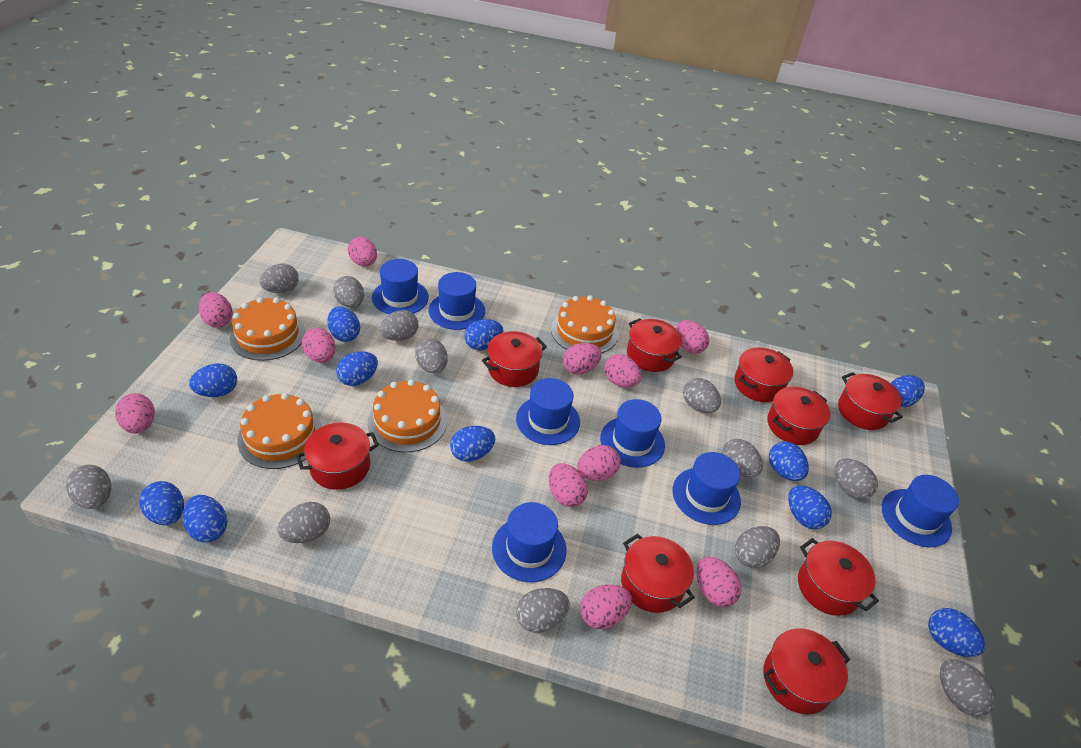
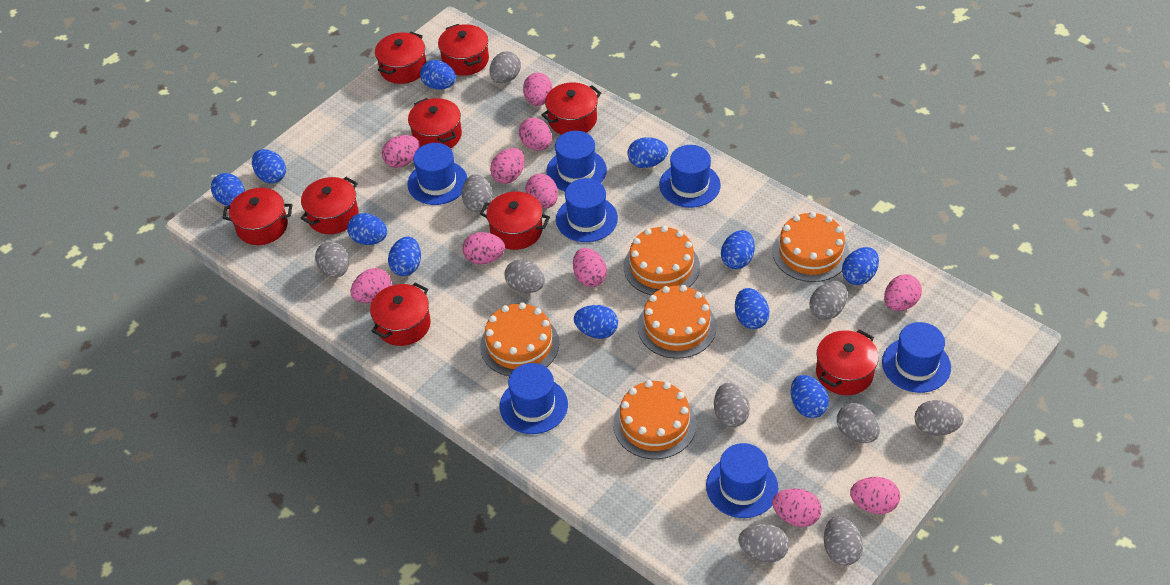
grey egg: 12 -> 10
orange cake: 4 -> 5

